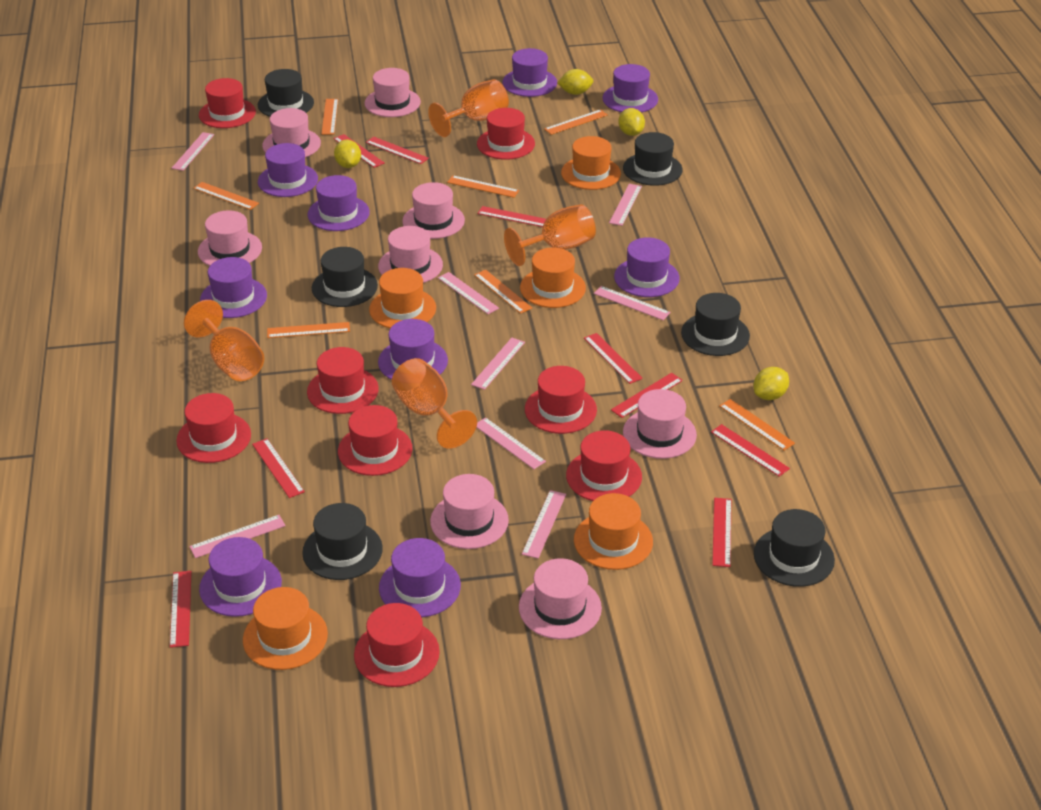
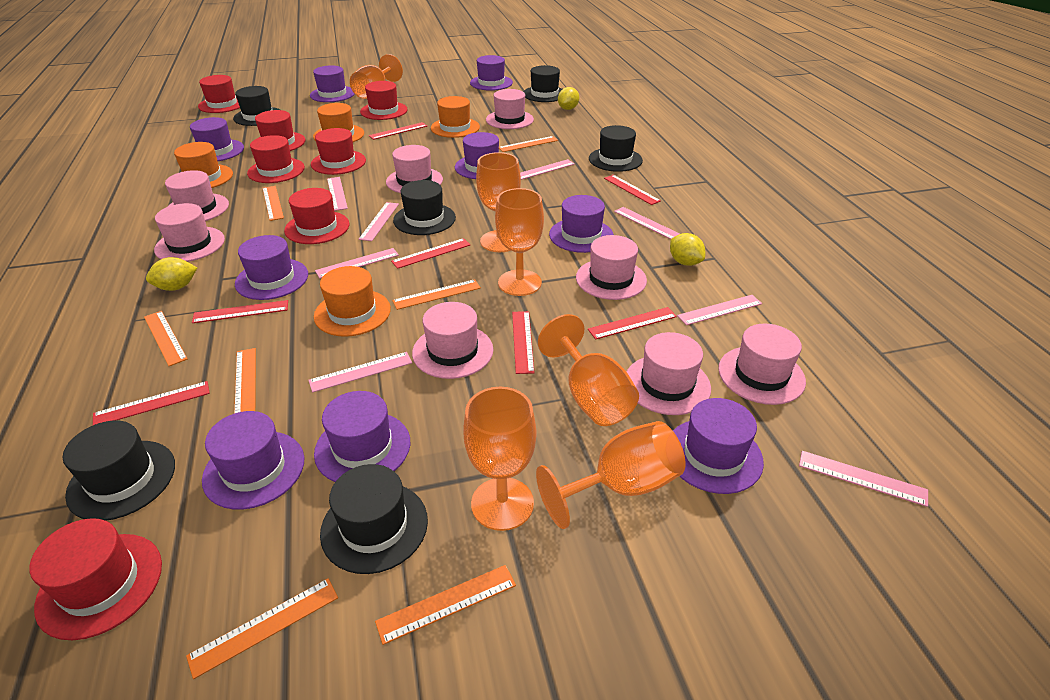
orange goblet: 4 -> 6
orange hat: 5 -> 4
red hat: 8 -> 7
red ruler: 9 -> 7
yellow lemon: 4 -> 3

